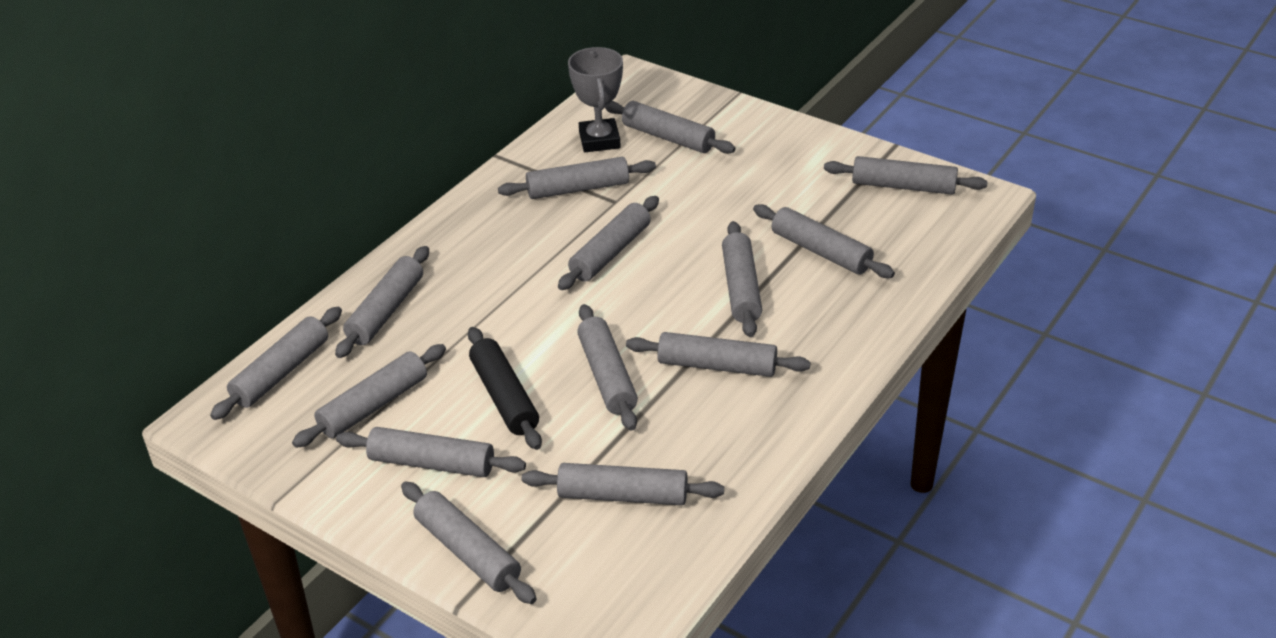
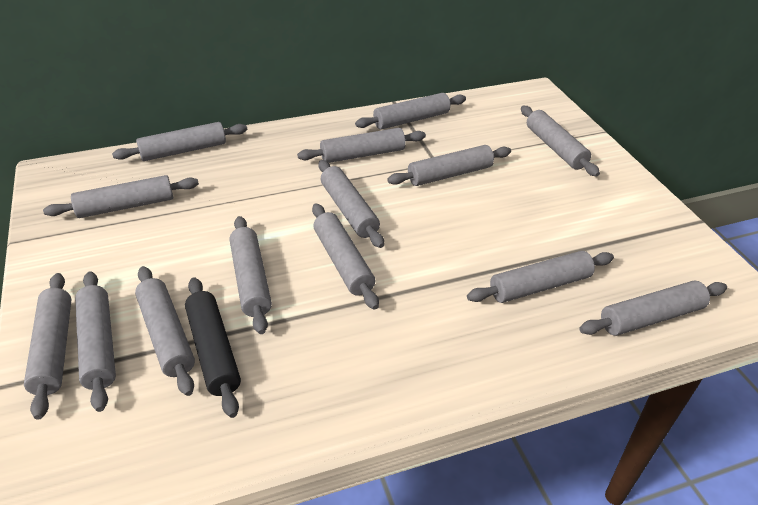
grey trophy: 1 -> 0

